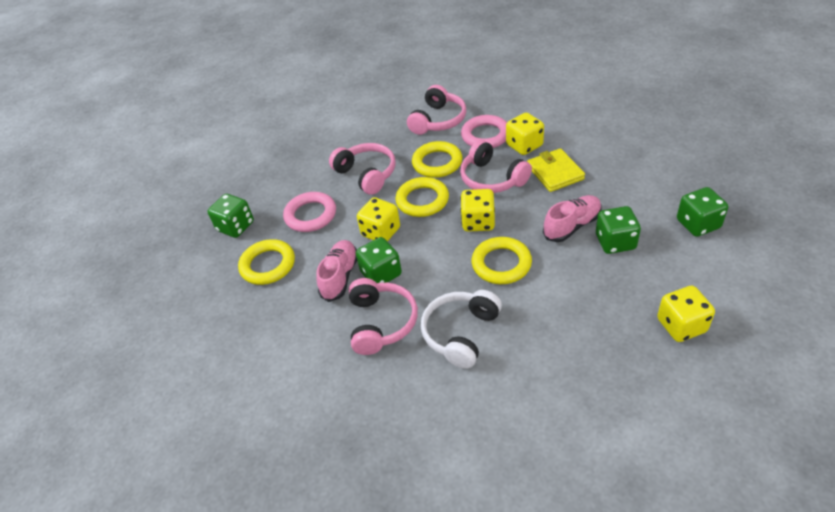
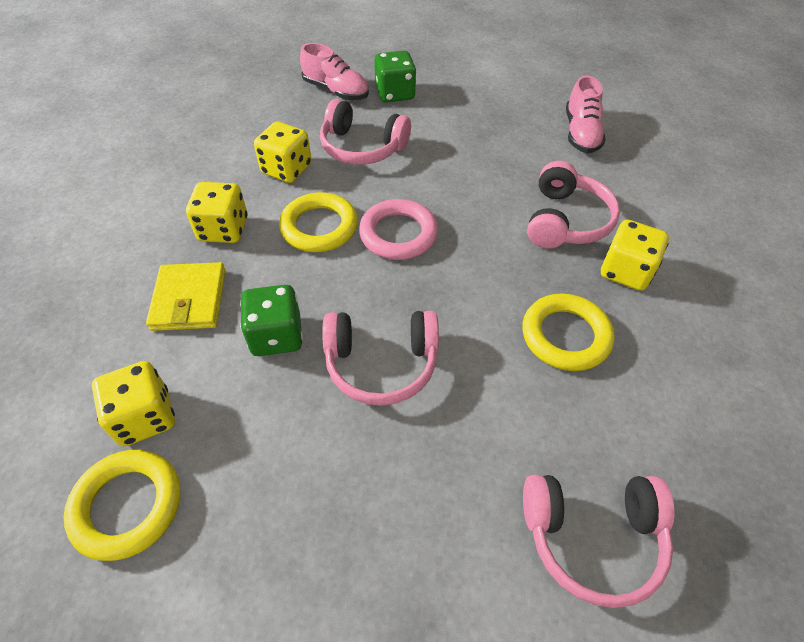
green dice: 4 -> 2
pink ring: 2 -> 1
white headphones: 1 -> 0
yellow ring: 4 -> 3

